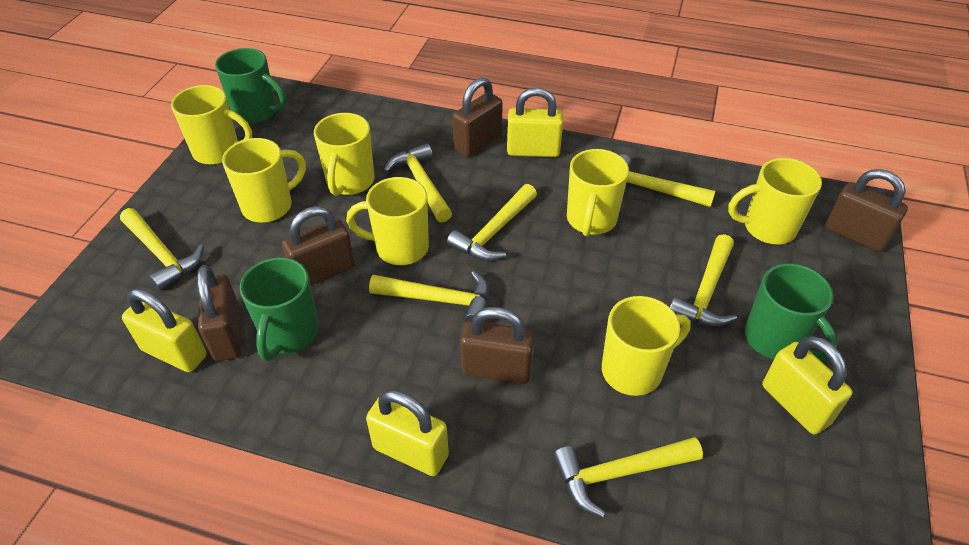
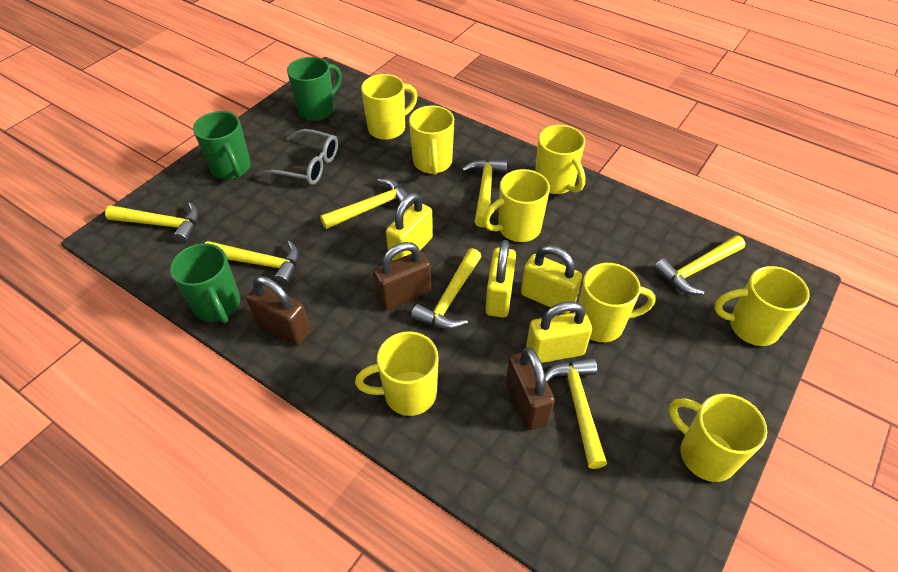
brown padlock: 5 -> 3
grey glasses: 0 -> 1
yellow mug: 7 -> 8

